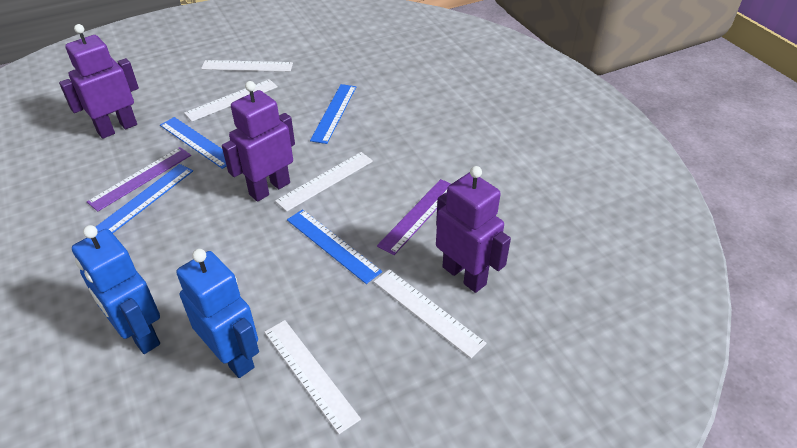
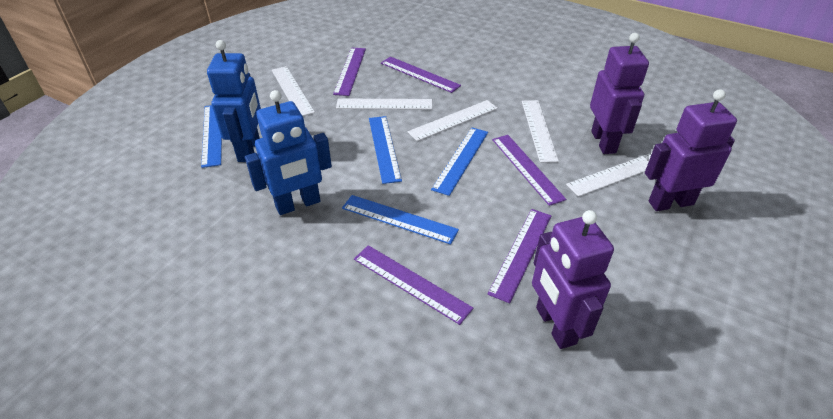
purple ruler: 2 -> 5

